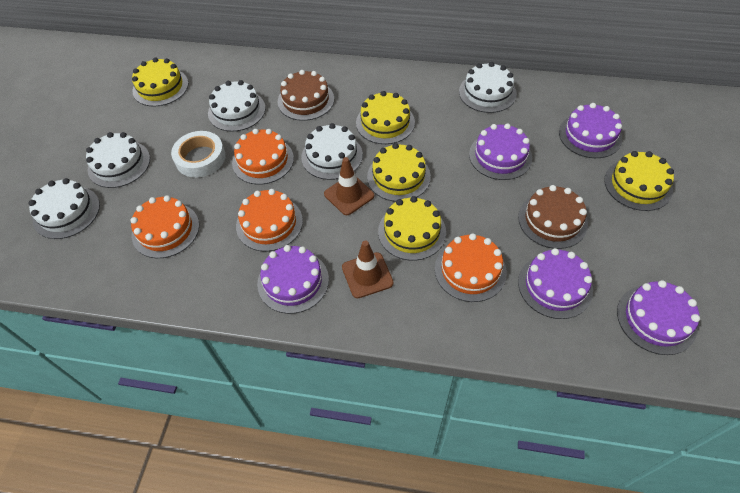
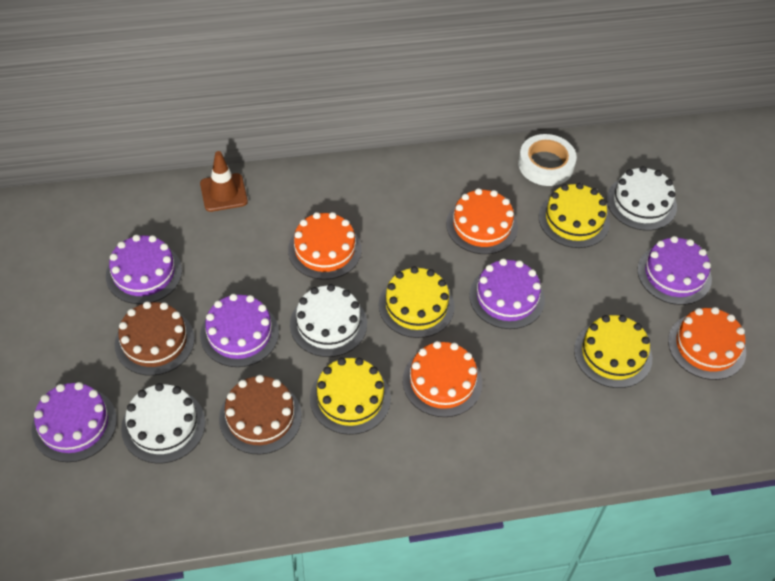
brown traffic cone: 2 -> 1
white cake: 5 -> 3
yellow cake: 5 -> 4

